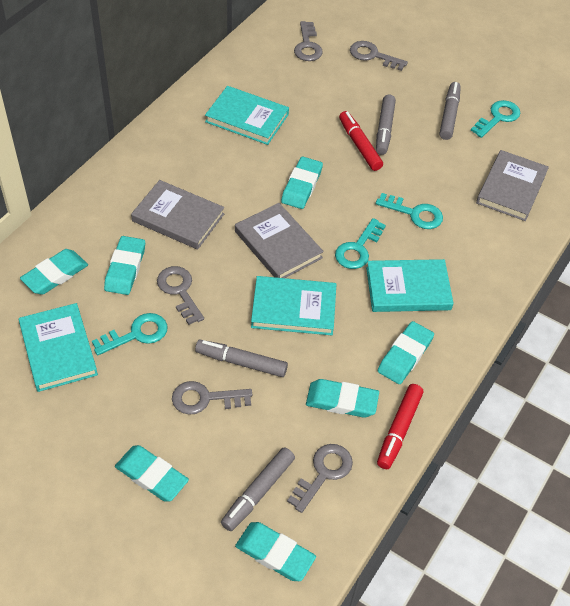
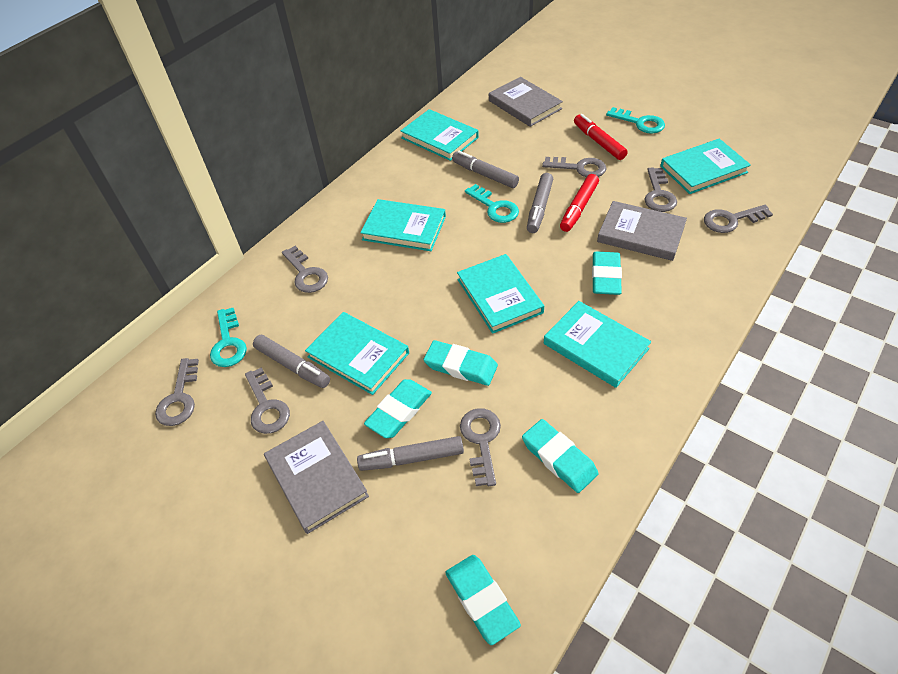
grey key: 5 -> 7
turquoise book: 4 -> 6
turquoise eraser: 7 -> 5
turquoise key: 4 -> 3

